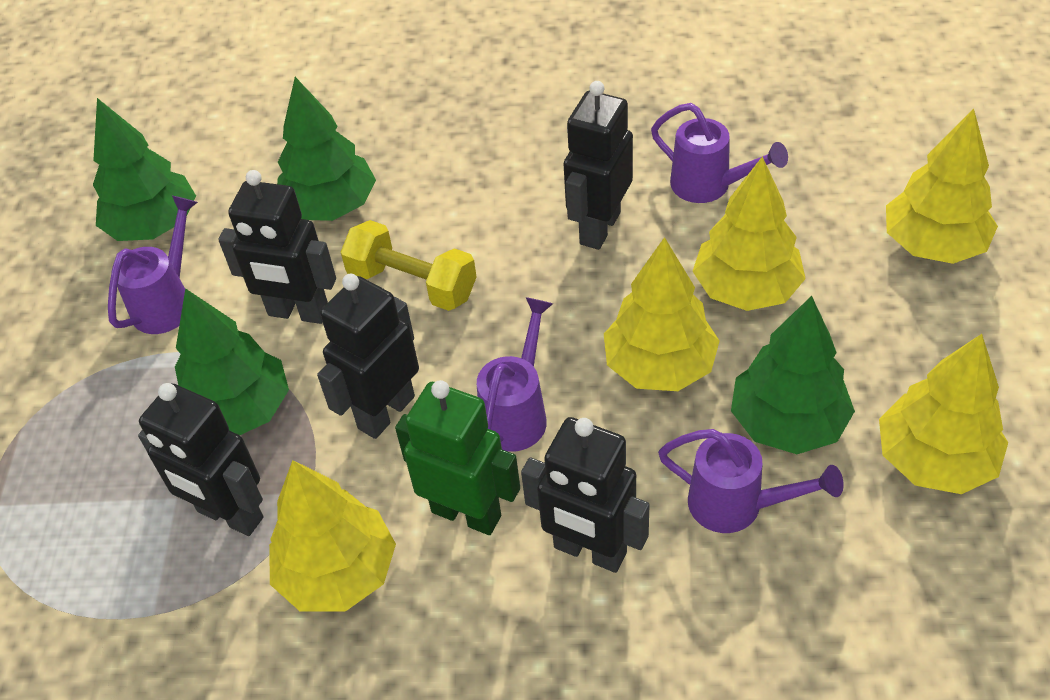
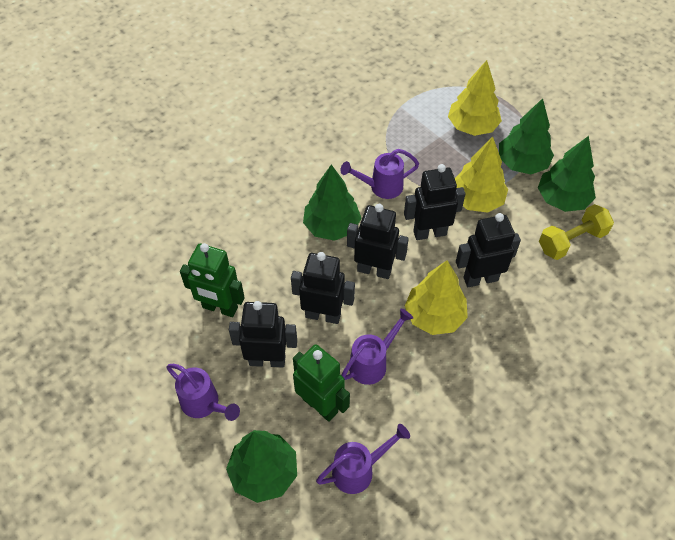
green robot: 1 -> 2
yellow tree: 5 -> 3

